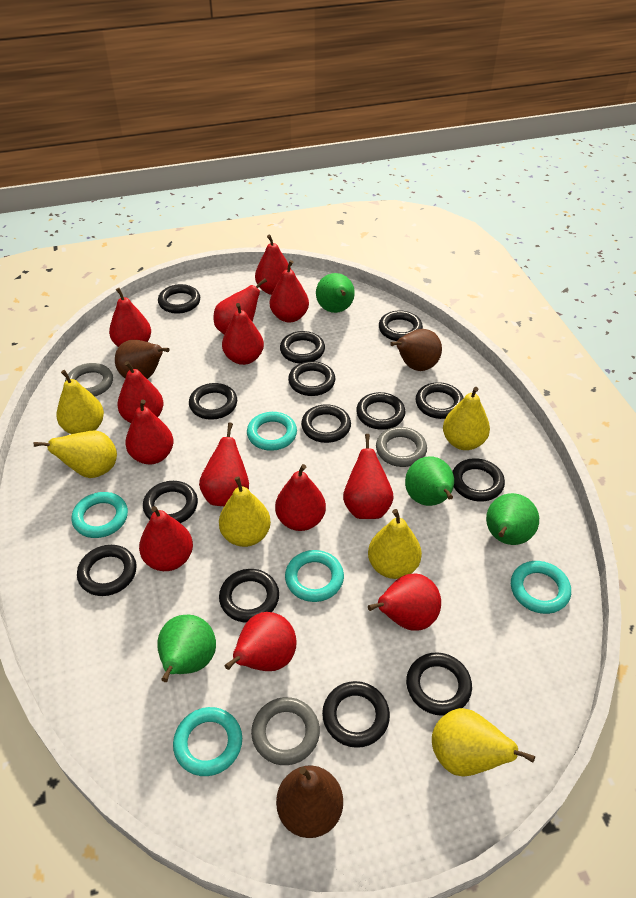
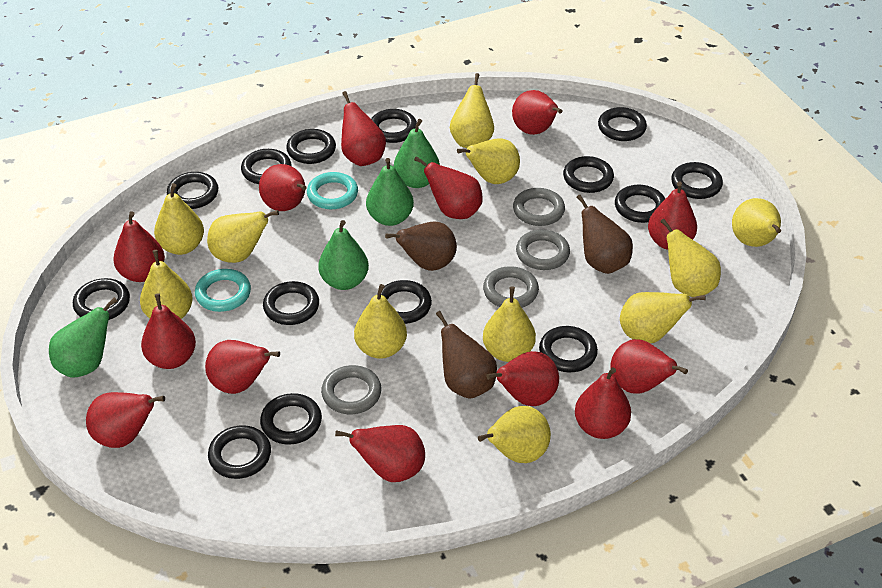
grey ring: 3 -> 4
turquoise ring: 5 -> 2
yellow pear: 6 -> 11

